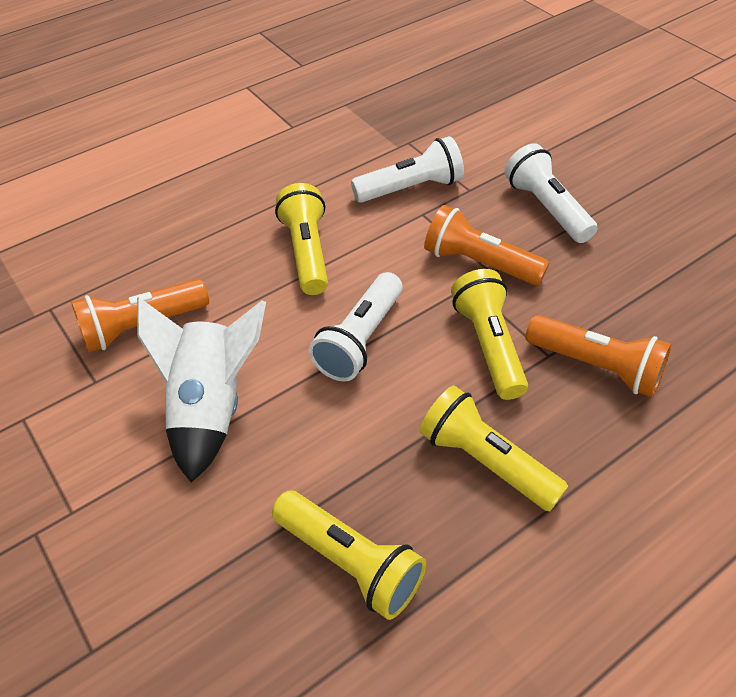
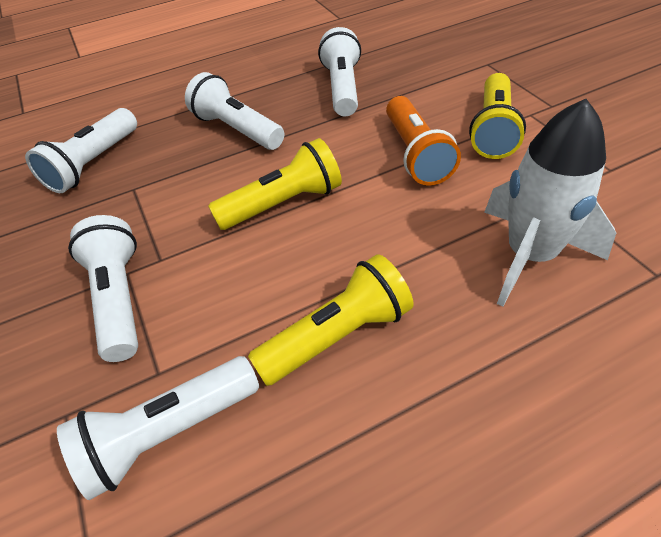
orange flashlight: 3 -> 1
white flashlight: 3 -> 5
yellow flashlight: 4 -> 3

